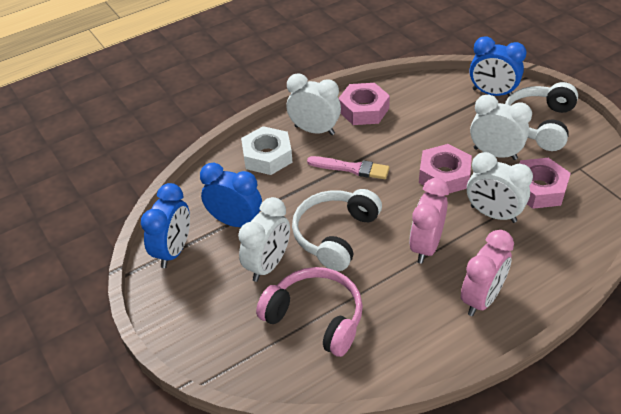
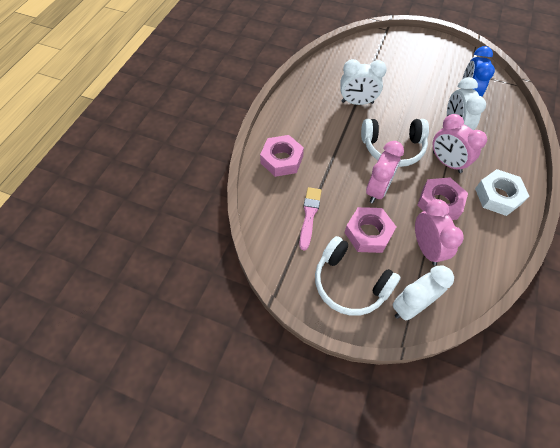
blue clock: 3 -> 1
pink clock: 2 -> 3
pink headphones: 1 -> 0
white clock: 4 -> 3

